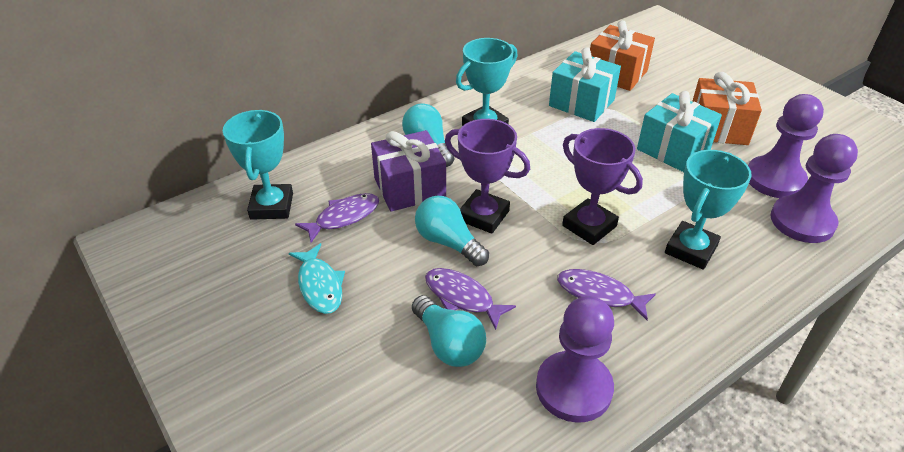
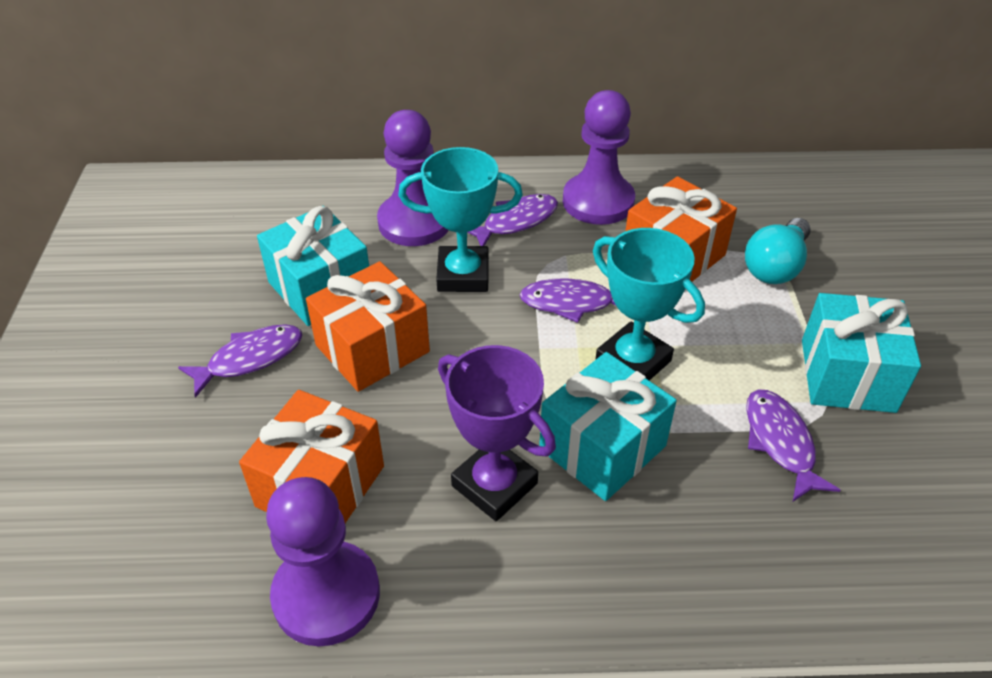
orange gift: 2 -> 3
purple fish: 3 -> 4
purple gift: 1 -> 0
purple trophy: 2 -> 1
turquoise fish: 1 -> 0
turquoise gift: 2 -> 3
turquoise light bulb: 3 -> 1
turquoise trophy: 3 -> 2

